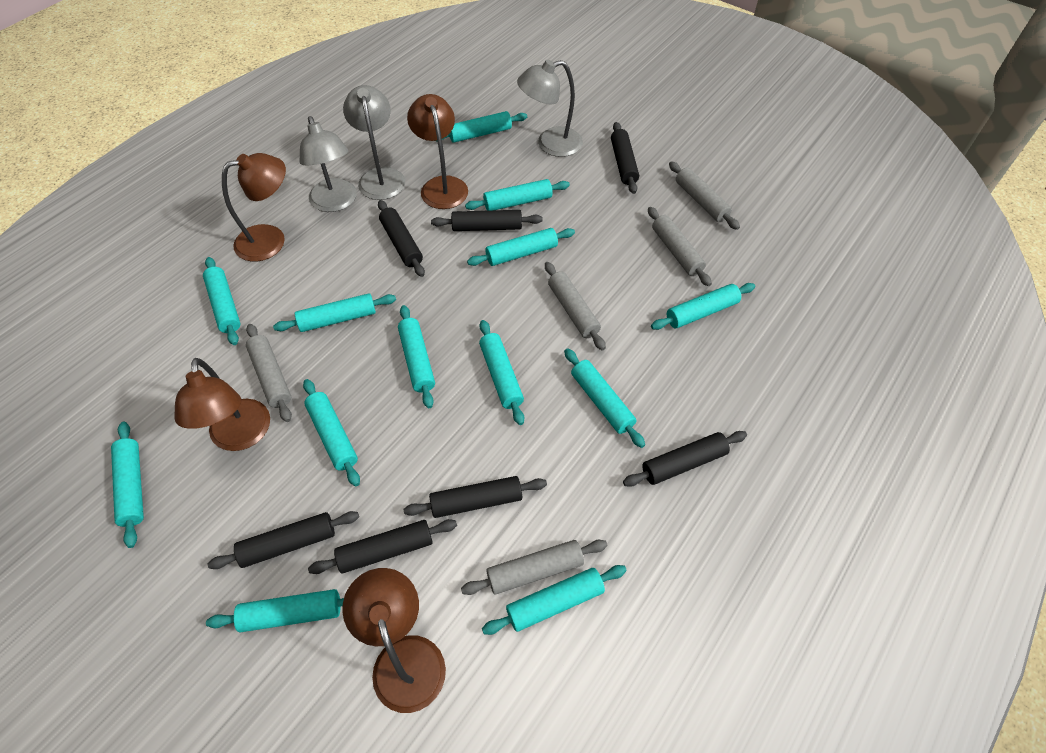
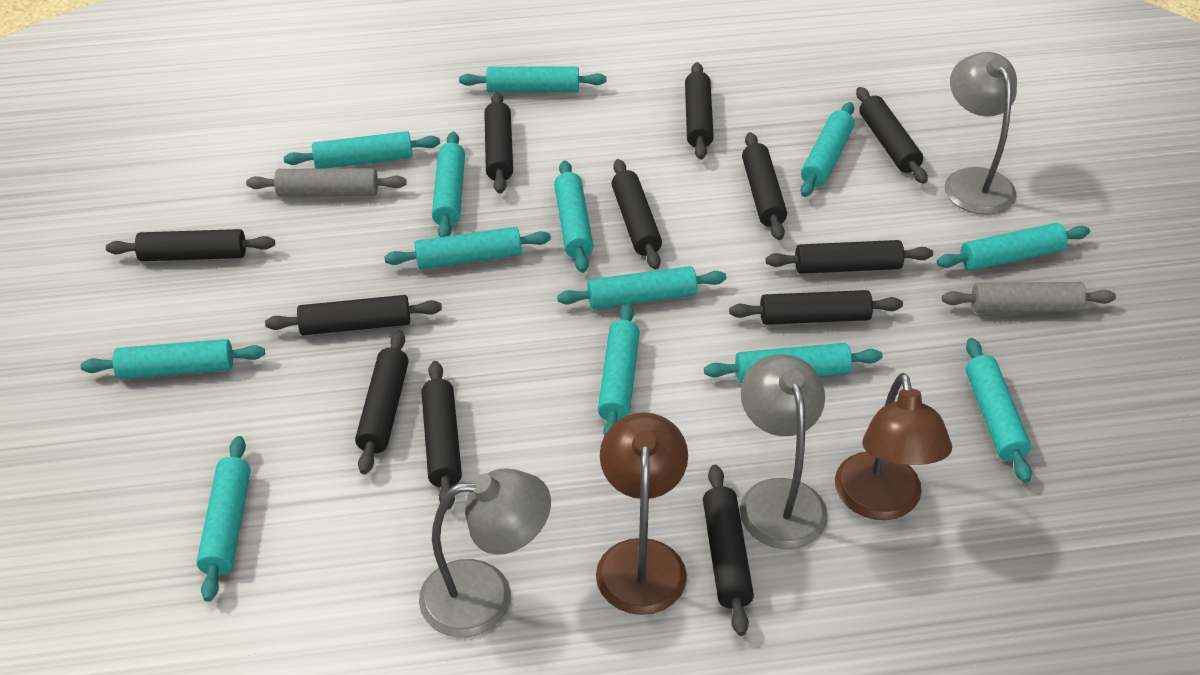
black rolling pin: 7 -> 12
brown lamp: 4 -> 2
grey rolling pin: 5 -> 2

